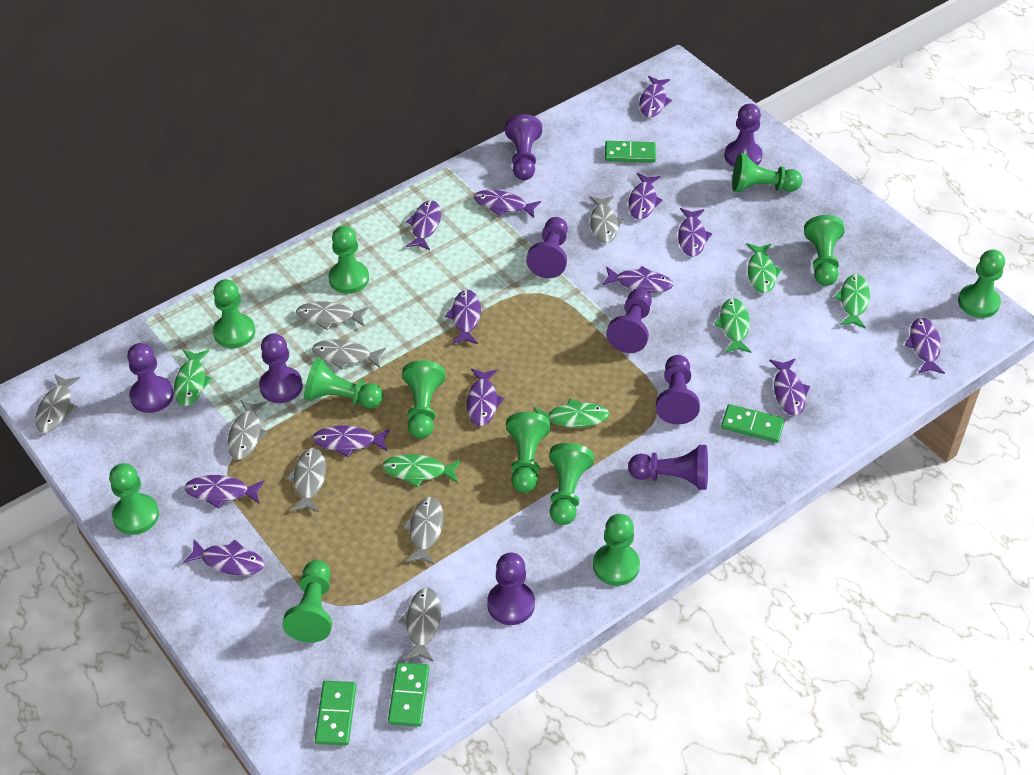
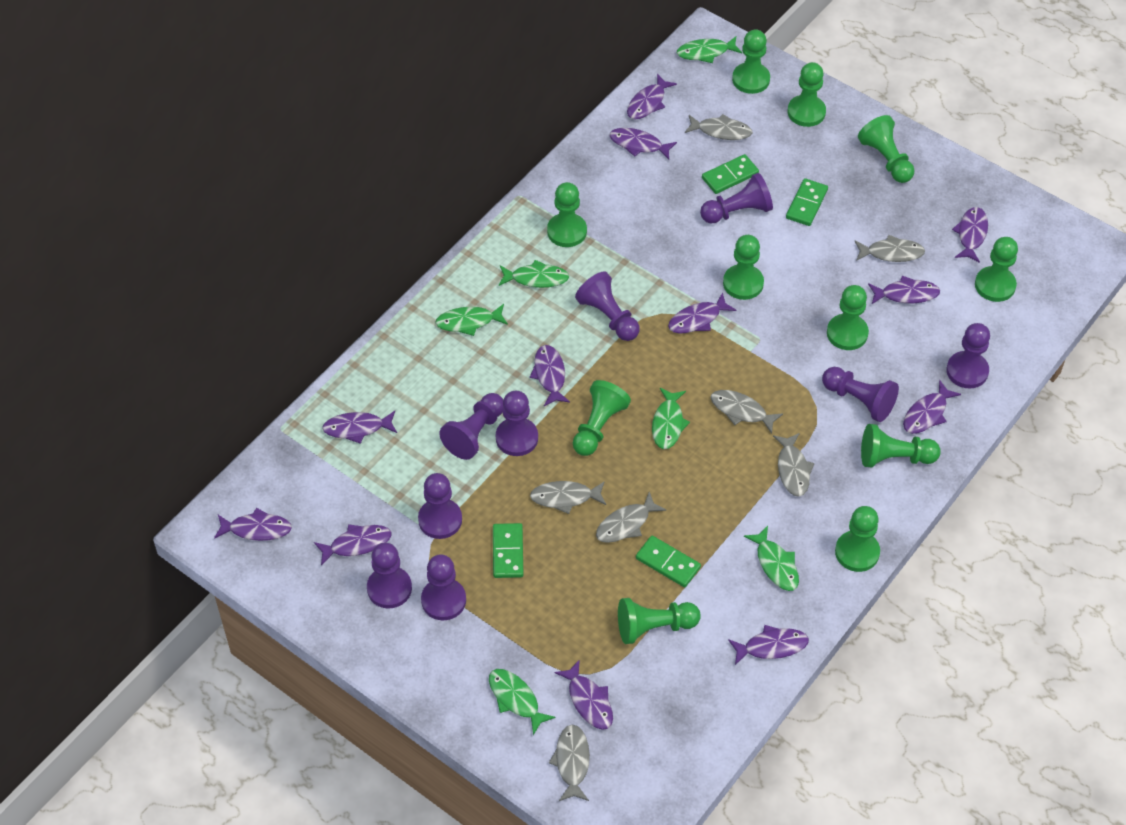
green pawn: 12 -> 11
grey fish: 8 -> 7
purple fish: 13 -> 12

